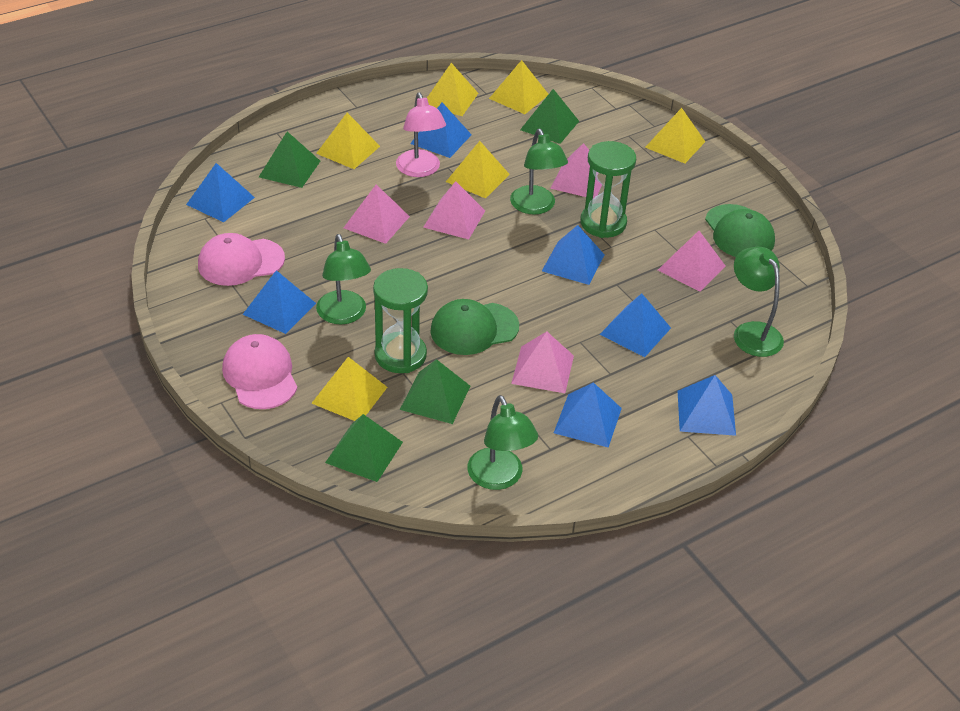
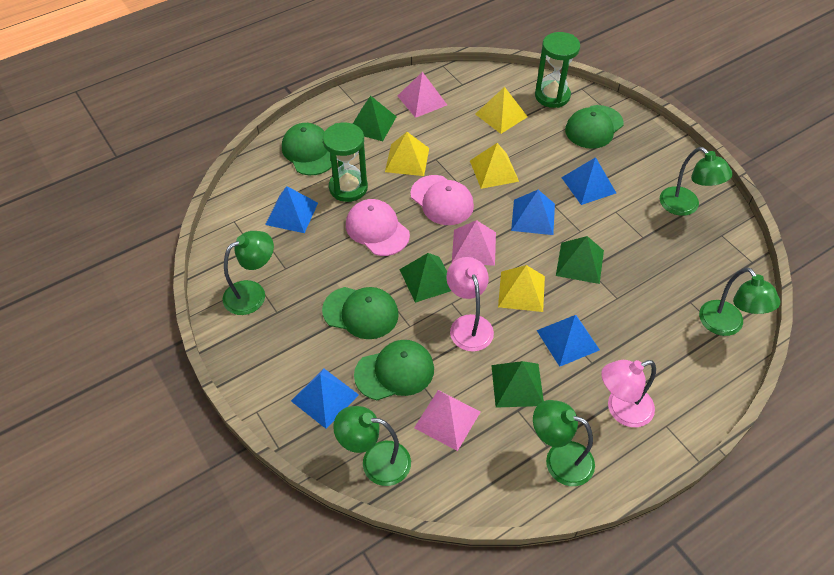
blue pyramid: 7 -> 5
green cap: 2 -> 4
green lamp: 4 -> 5
pink lamp: 1 -> 2
pink pyramid: 5 -> 3
yellow pyramid: 6 -> 4

